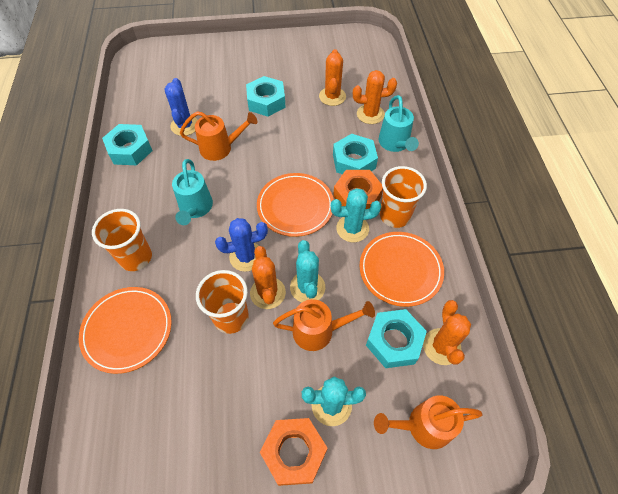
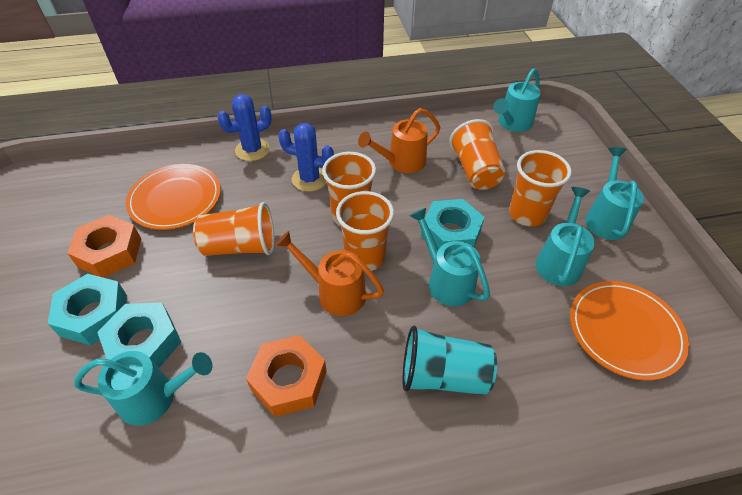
orange cactus: 4 -> 0
orange cup: 3 -> 5
orange plate: 3 -> 2
orange watering can: 3 -> 2
turquoise cactus: 3 -> 0
turquoise cup: 0 -> 1
turquoise nut: 4 -> 3
turquoise watering can: 2 -> 5

